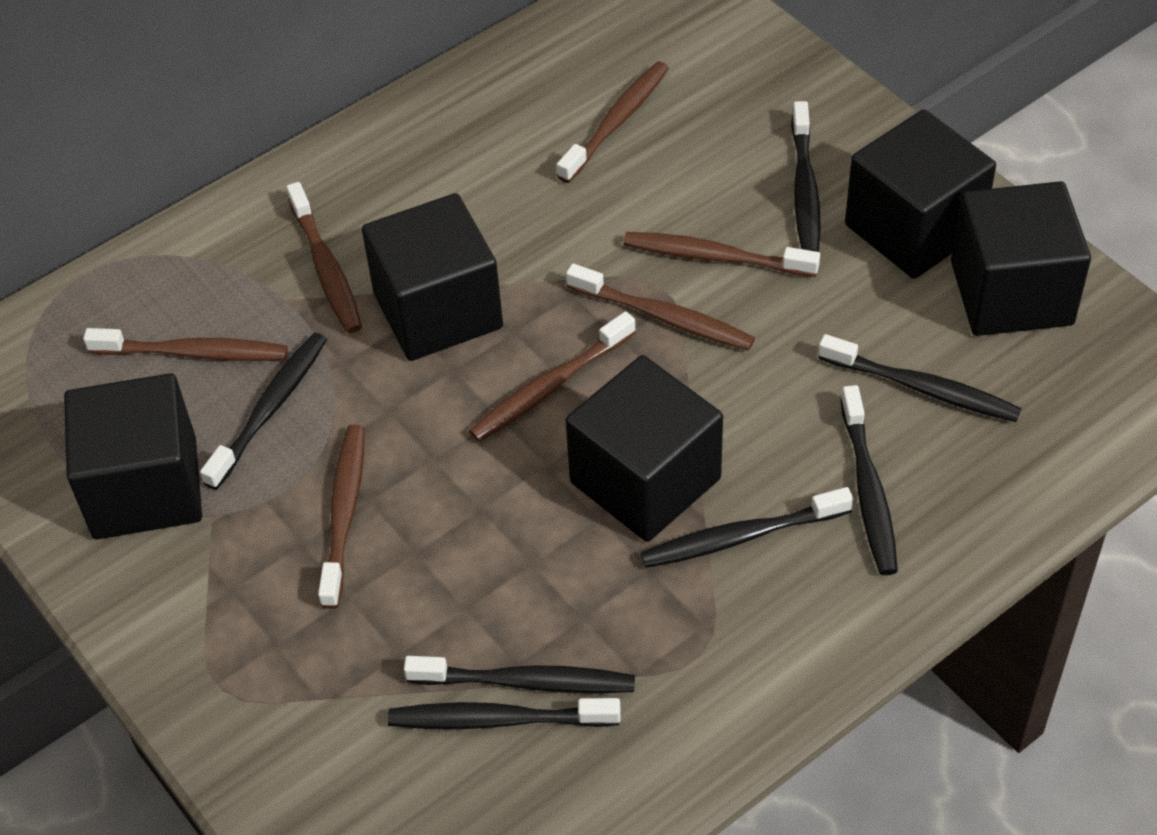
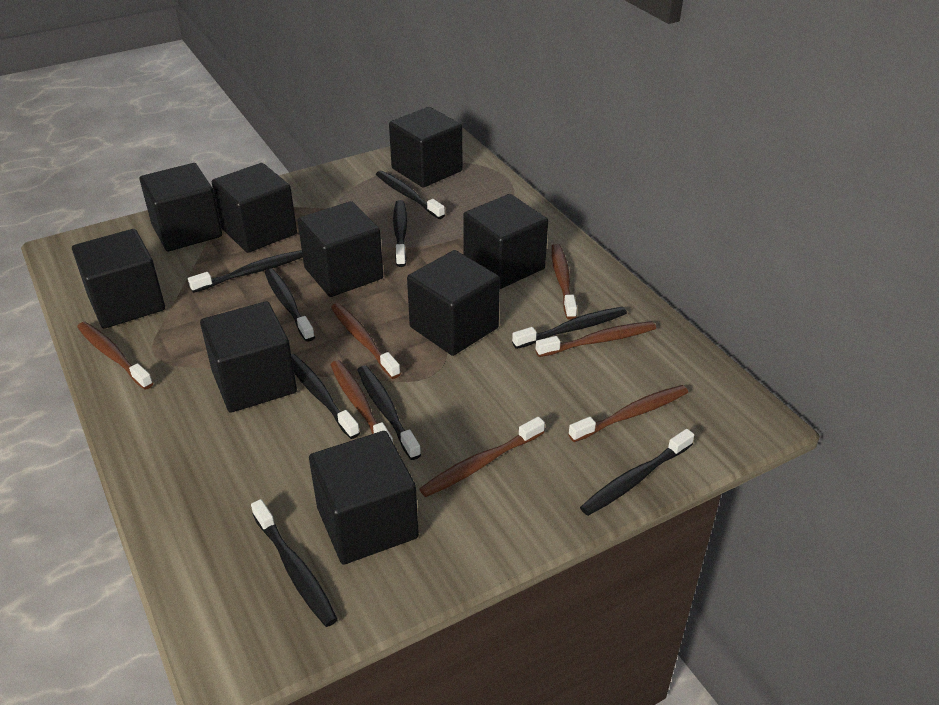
black cube: 5 -> 9
black toothbrush: 7 -> 9

